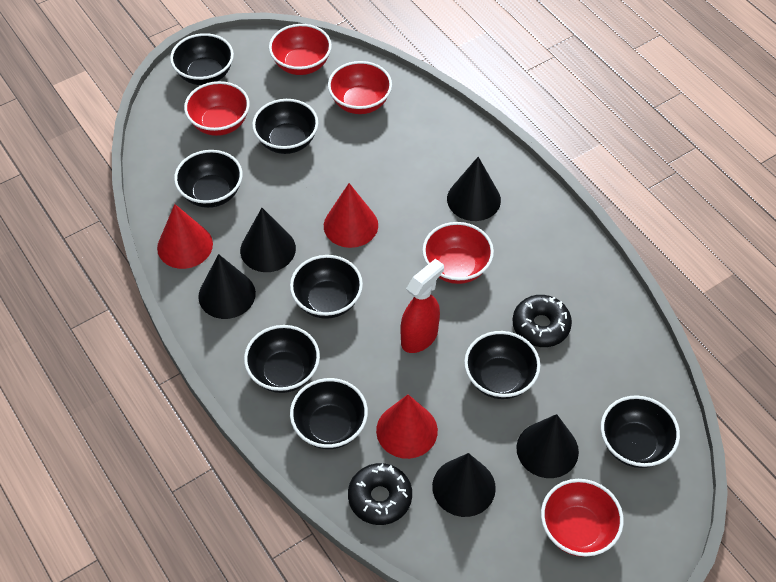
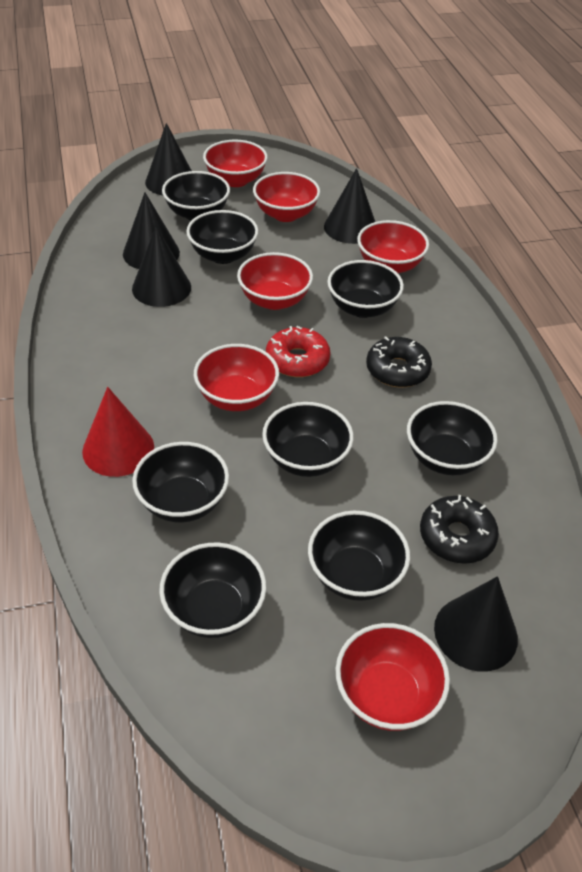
red bowl: 5 -> 6
red cone: 3 -> 1
red donut: 0 -> 1
red spray bottle: 1 -> 0

